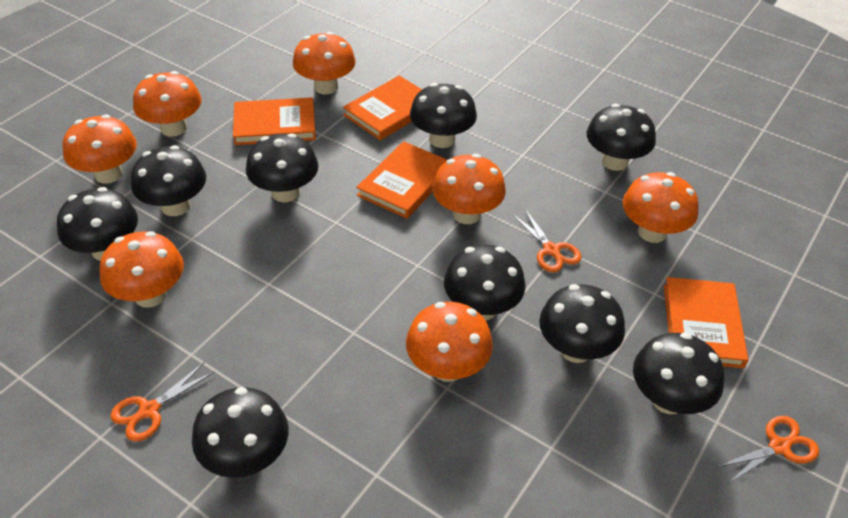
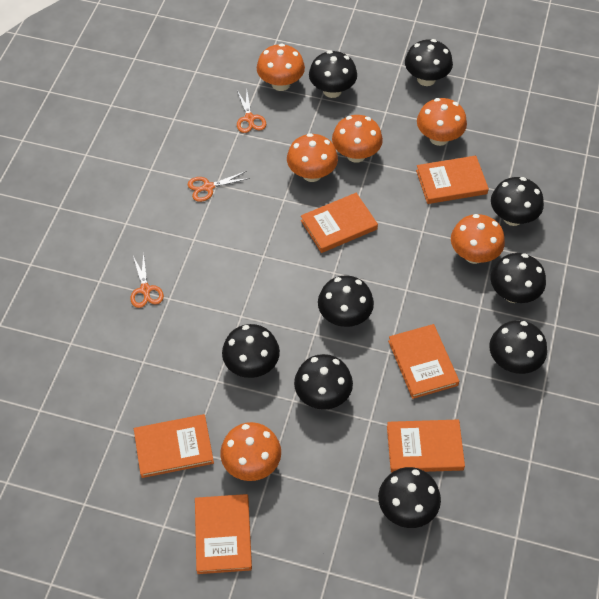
orange book: 4 -> 6
orange mushroom: 7 -> 6

